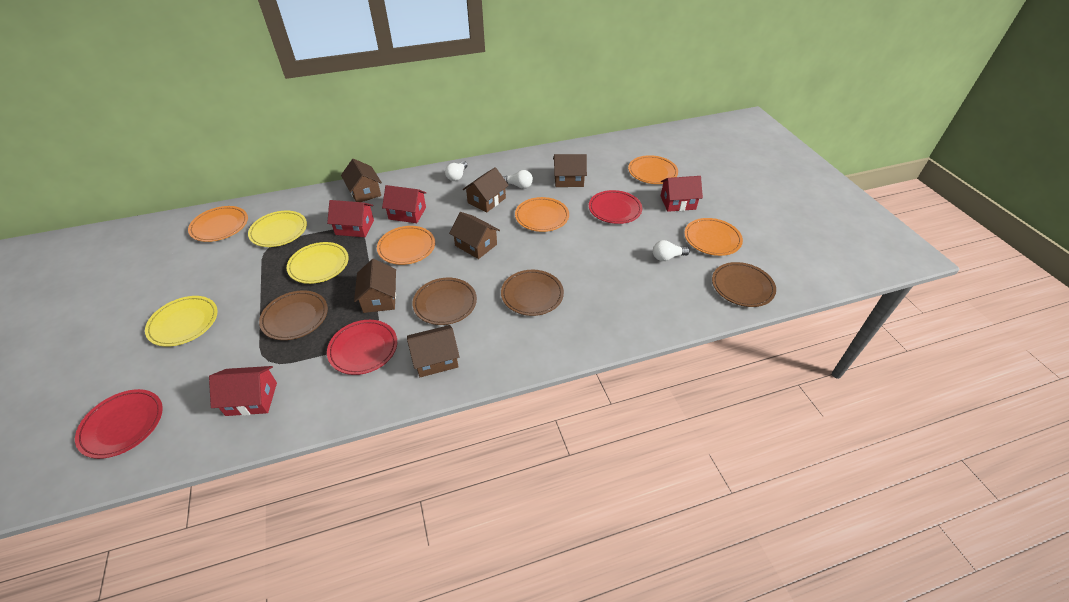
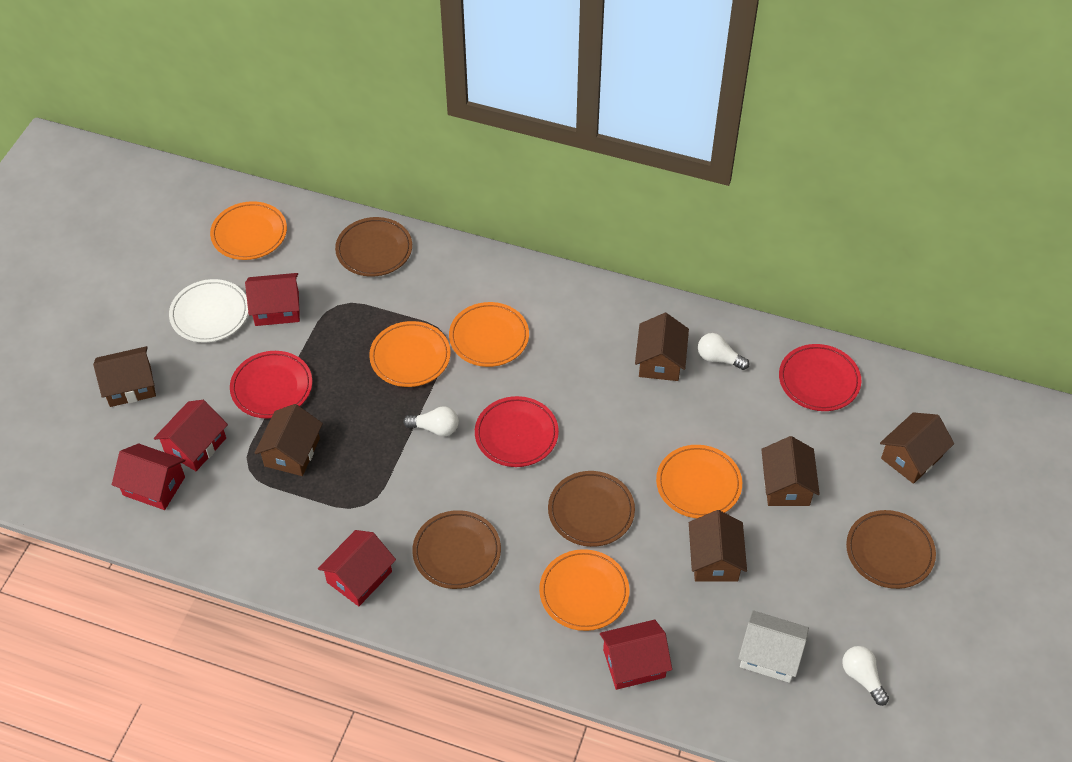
red house: 4 -> 5
white house: 0 -> 1
white plate: 0 -> 1
yellow plate: 3 -> 0

